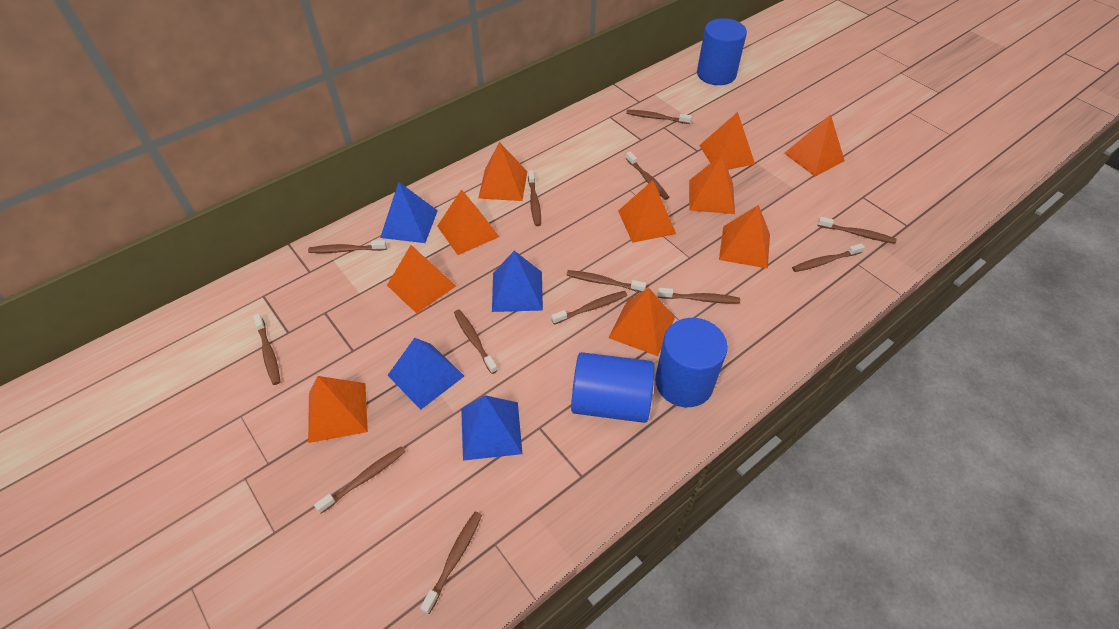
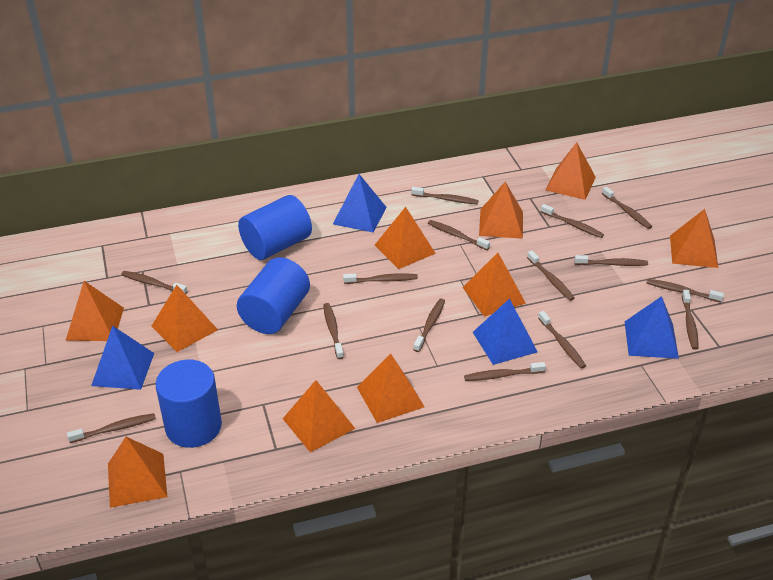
brown toothbrush: 13 -> 15

